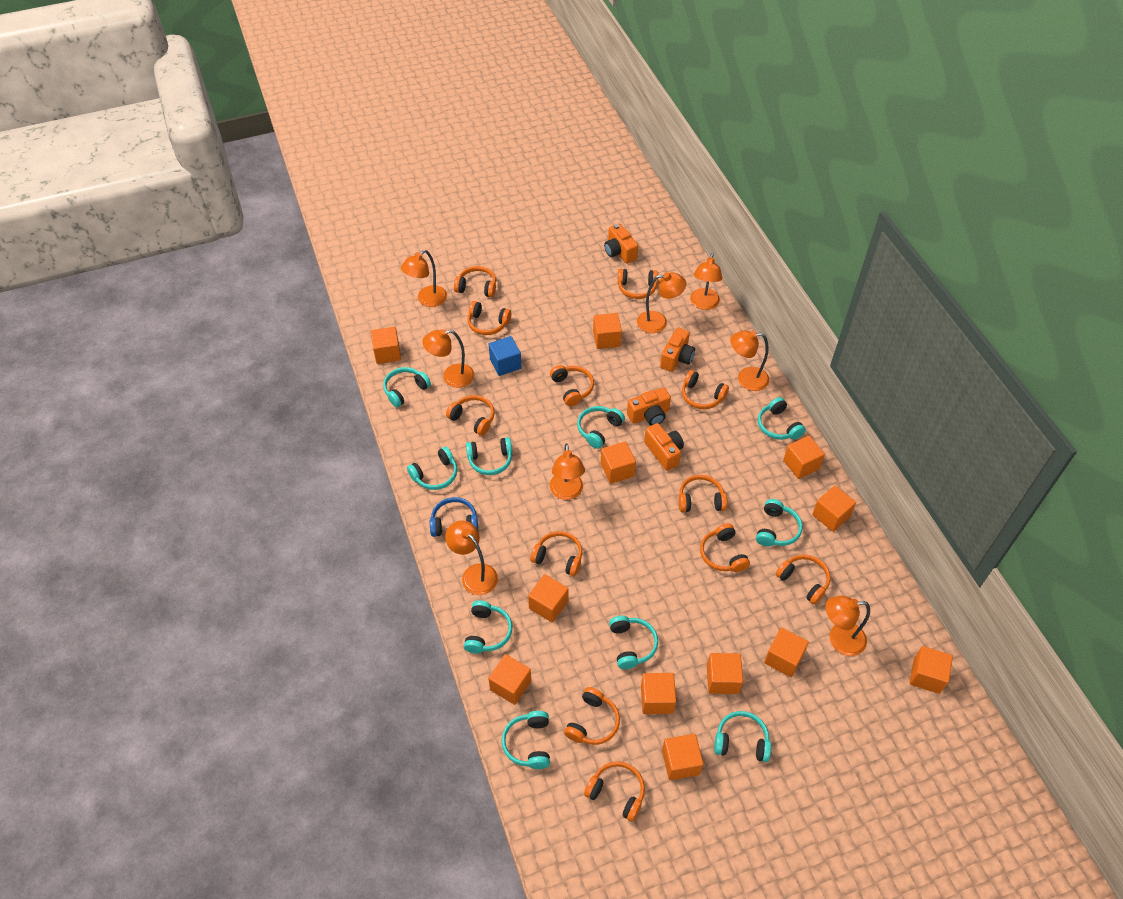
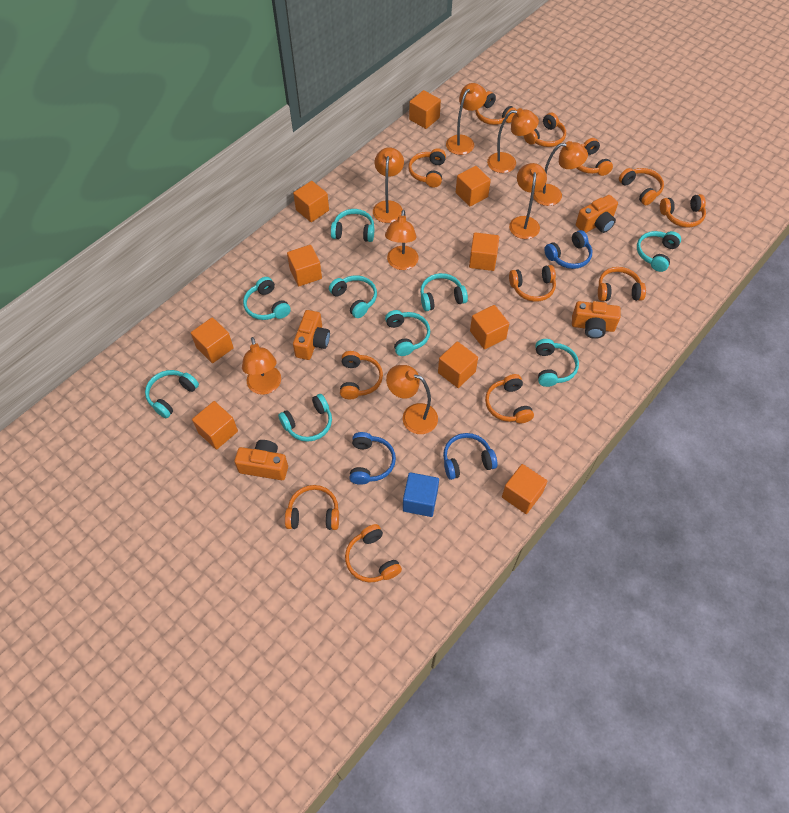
blue headphones: 1 -> 3
orange cube: 12 -> 10
turquoise headphones: 10 -> 9

